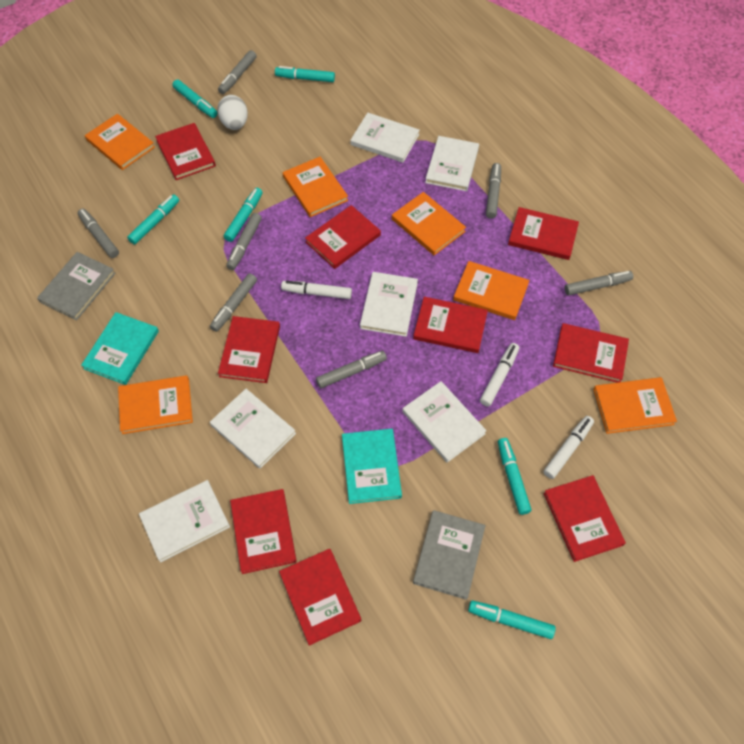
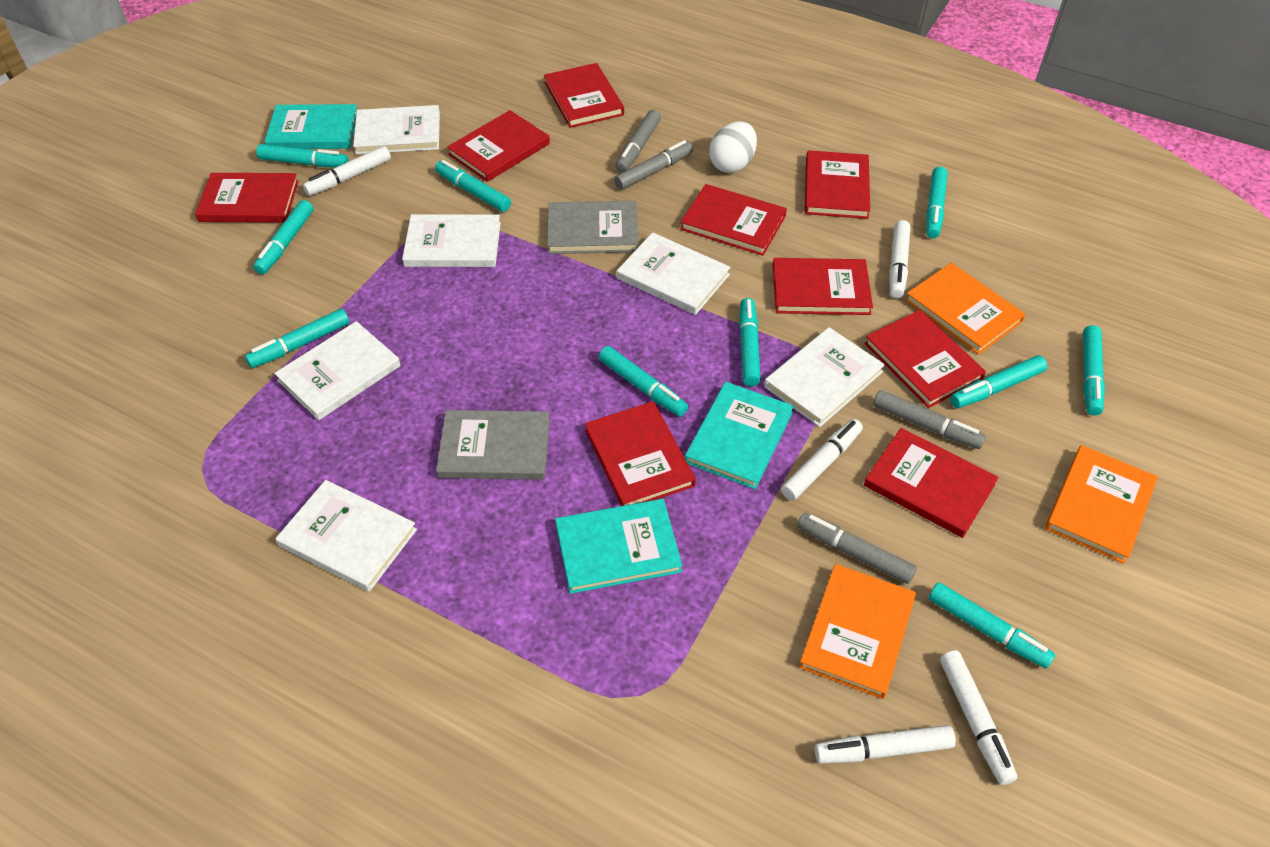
grey marker: 7 -> 4
orange book: 6 -> 3
turquoise book: 2 -> 3
turquoise marker: 6 -> 10
white marker: 3 -> 5

